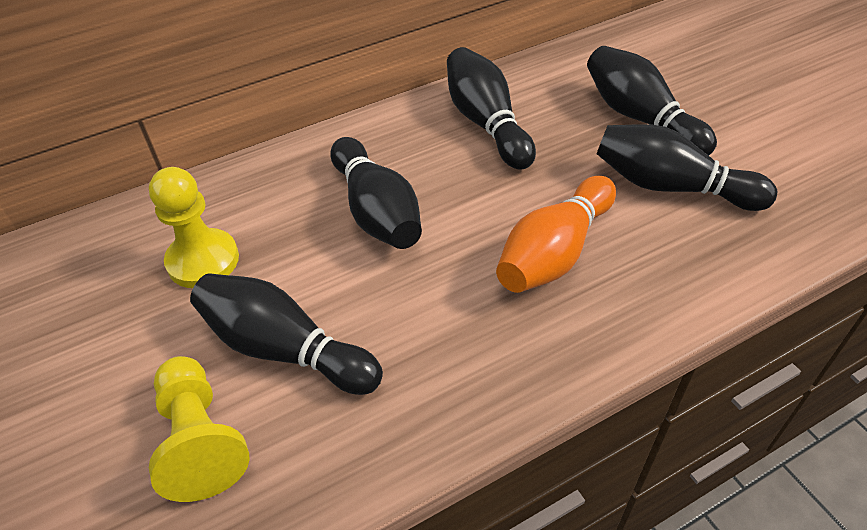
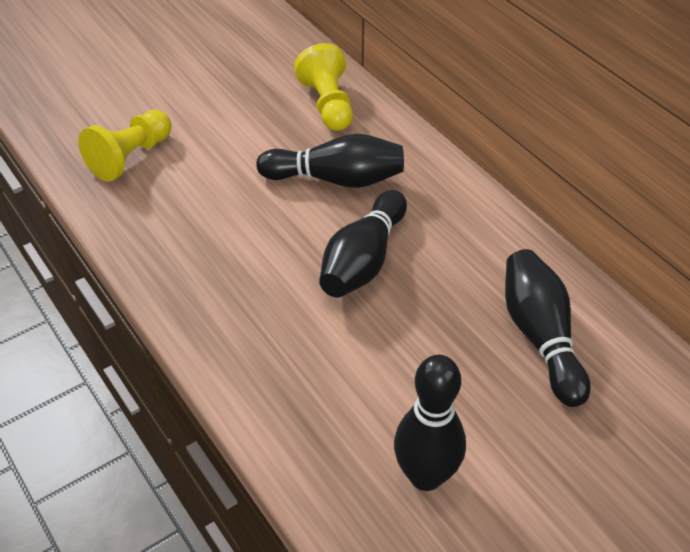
black bowling pin: 5 -> 4
orange bowling pin: 1 -> 0

